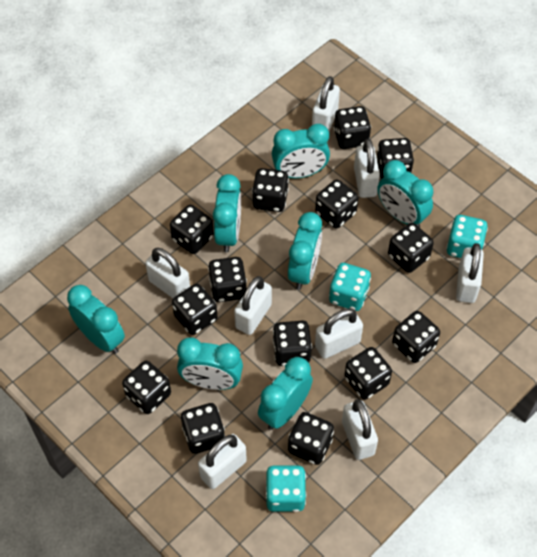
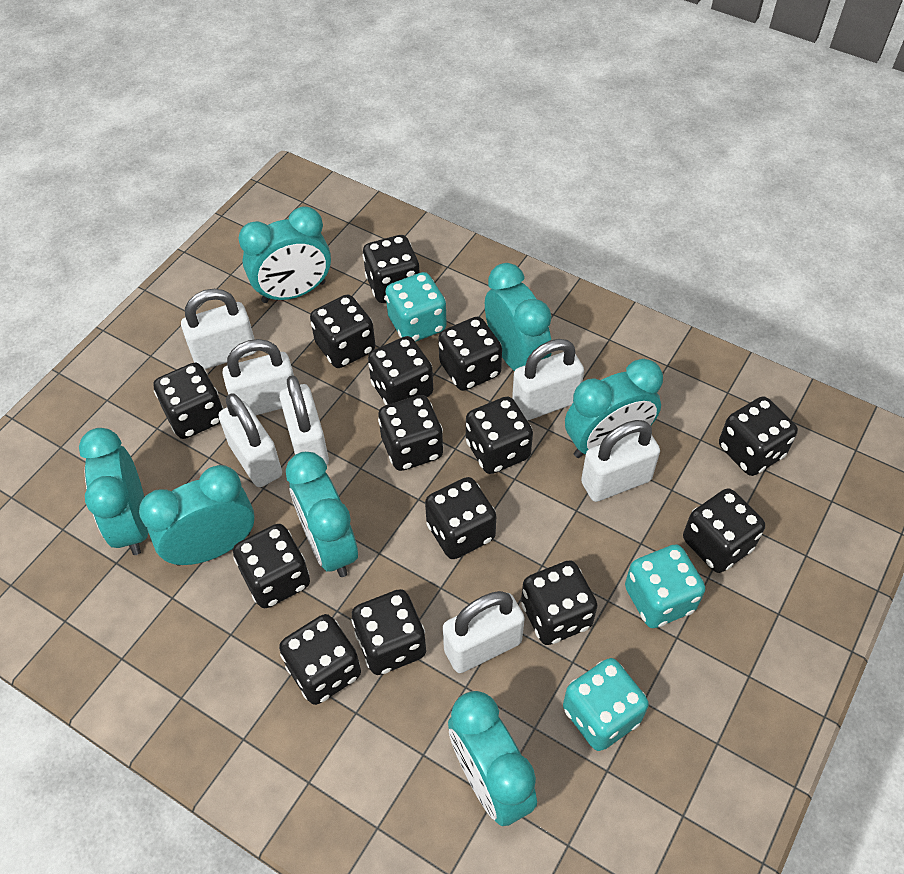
white padlock: 8 -> 7

